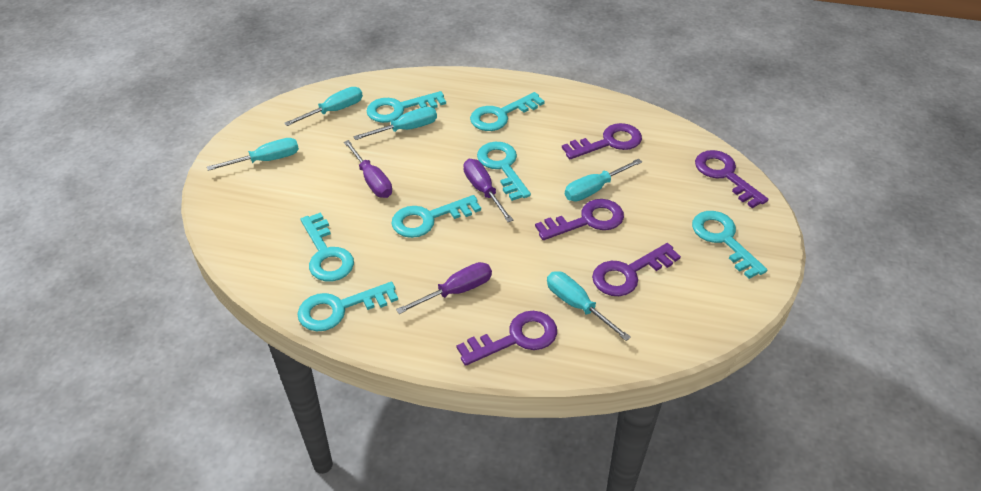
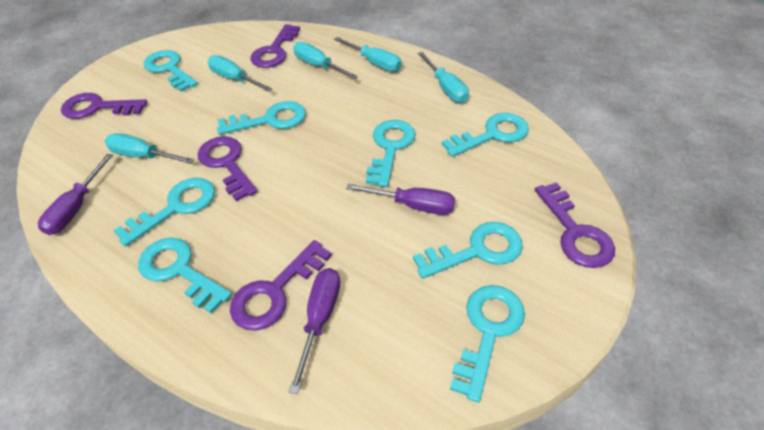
turquoise key: 7 -> 8

